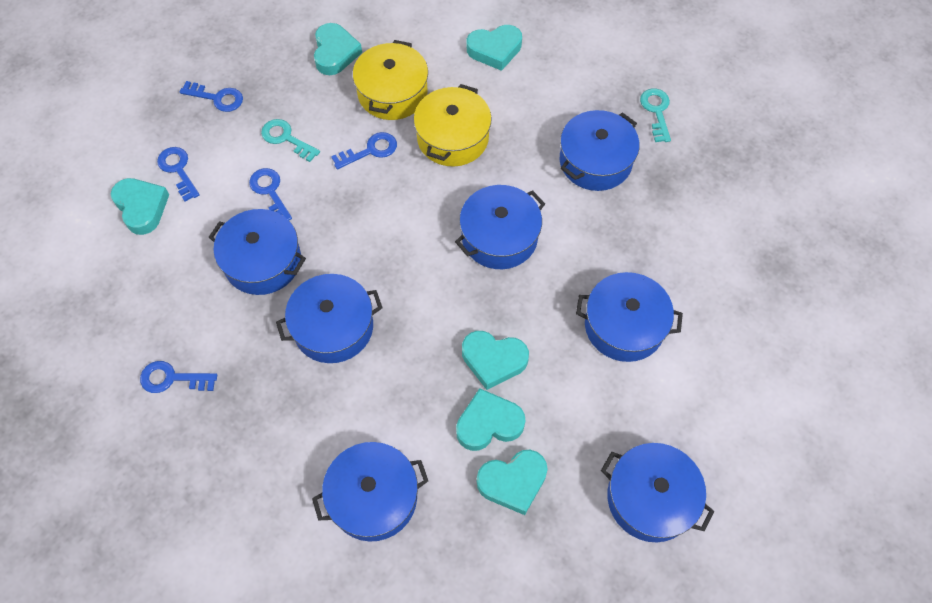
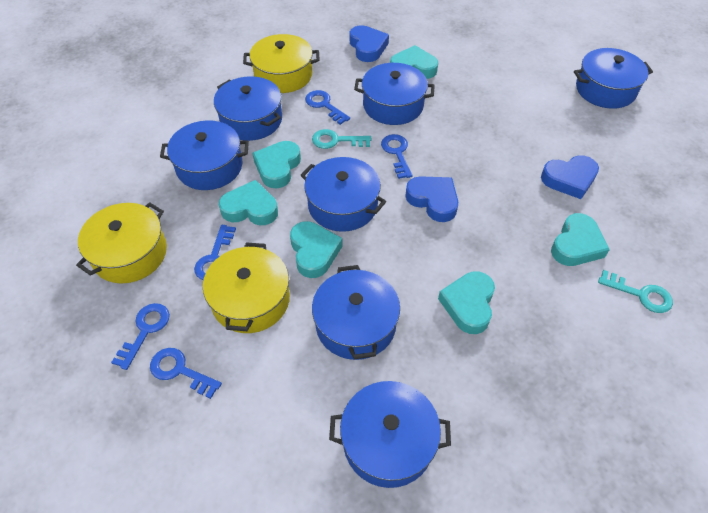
blue heart: 0 -> 3
yellow pot: 2 -> 3

